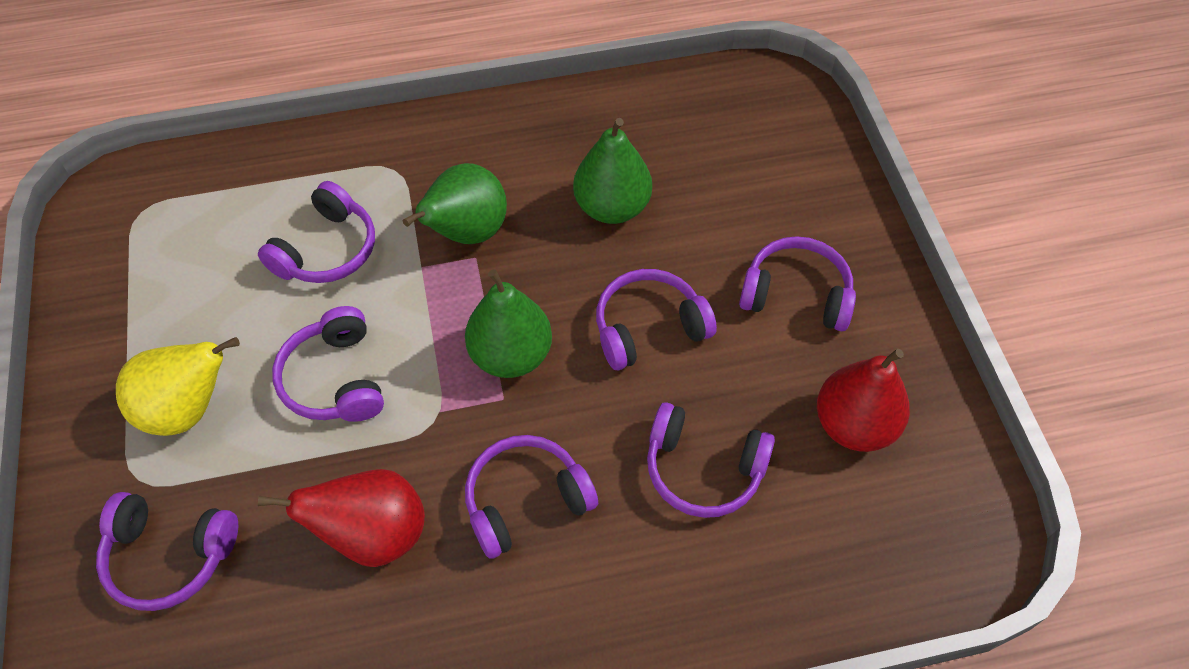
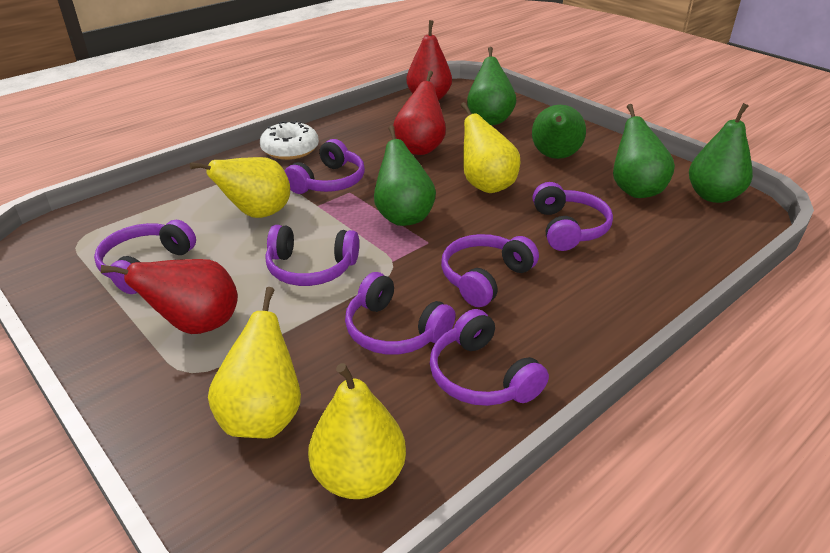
green pear: 3 -> 5
red pear: 2 -> 3
white donut: 0 -> 1
yellow pear: 1 -> 4

